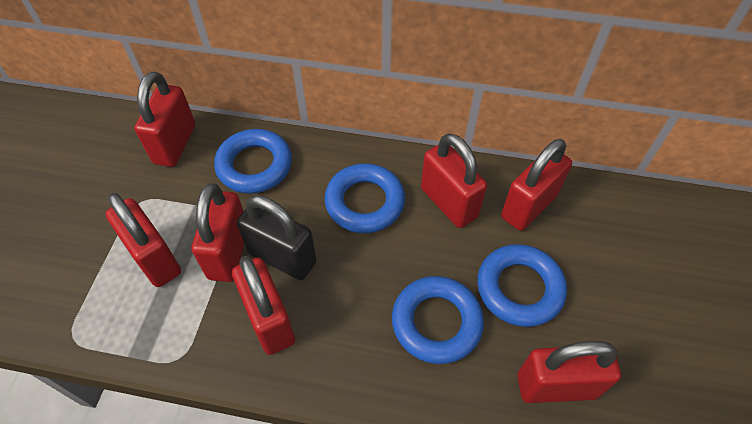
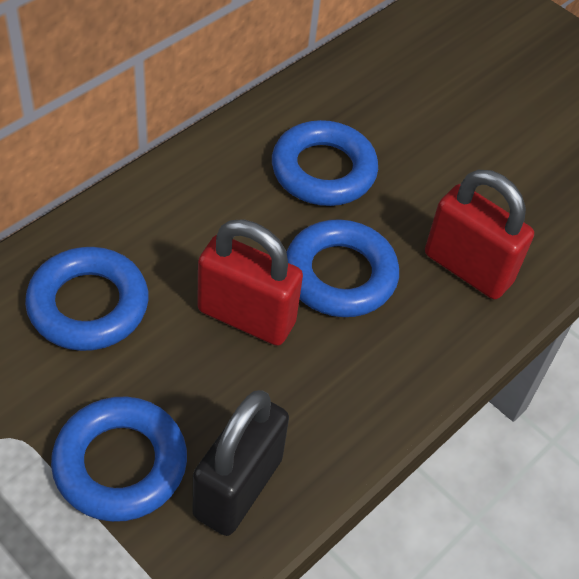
red padlock: 7 -> 2

